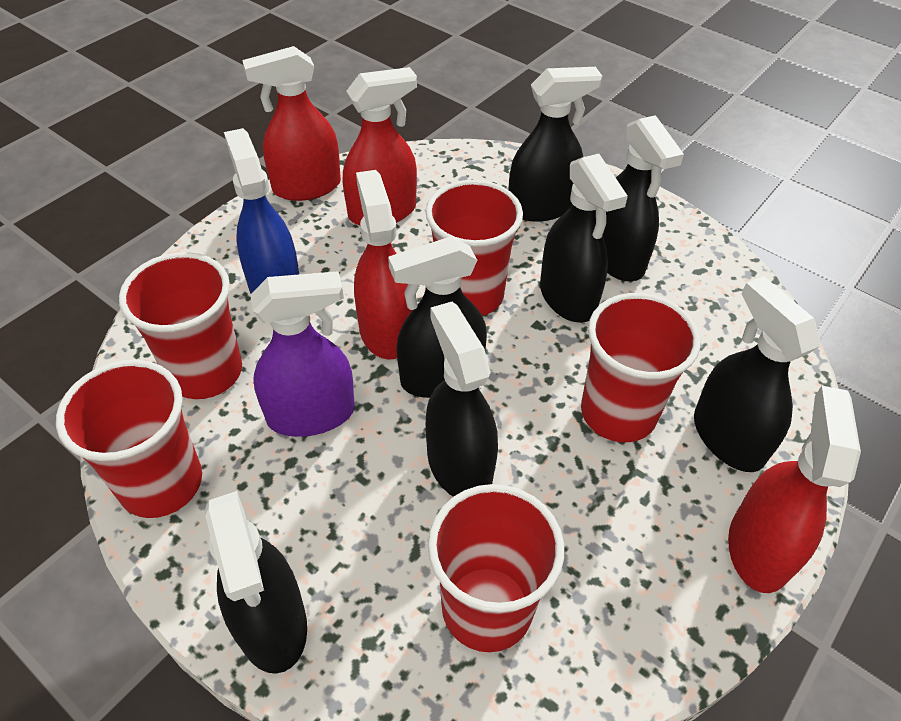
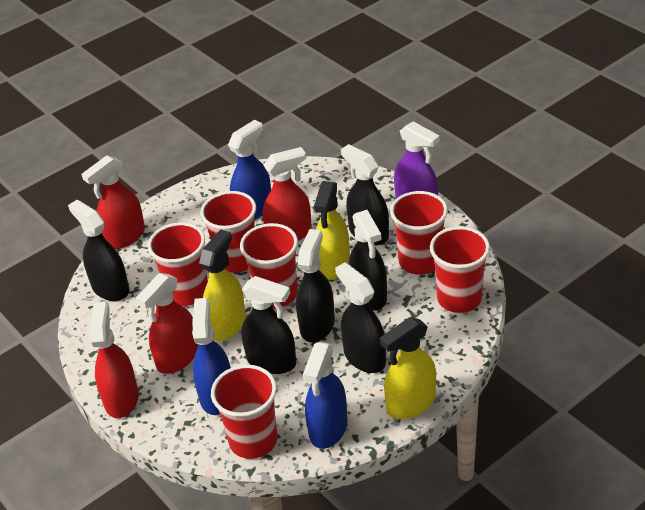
black spray bottle: 7 -> 6
blue spray bottle: 1 -> 3
red cup: 5 -> 6
yellow spray bottle: 0 -> 3

